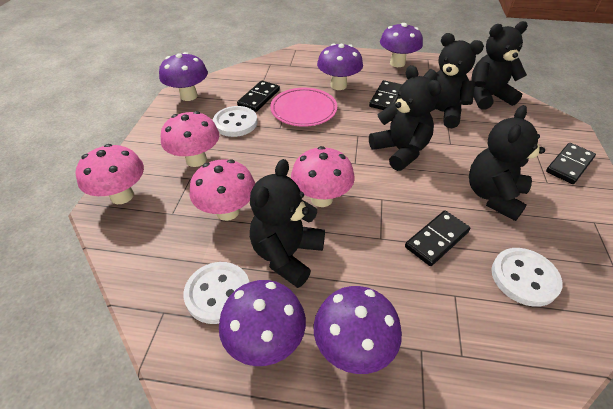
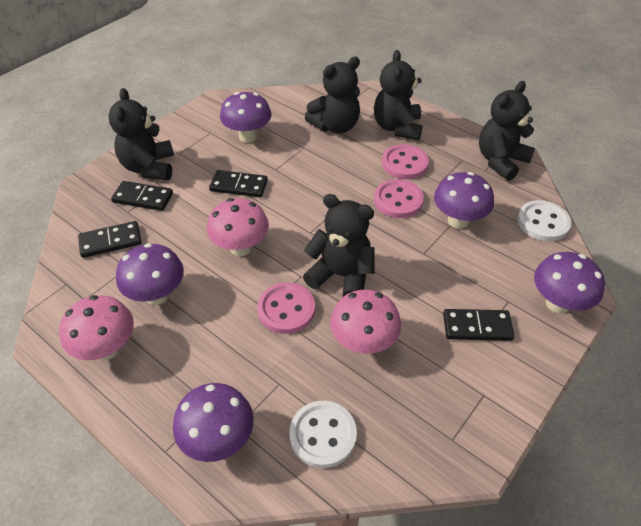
pink button: 0 -> 3
pink mushroom: 4 -> 3
pink plate: 1 -> 0
white button: 3 -> 2

